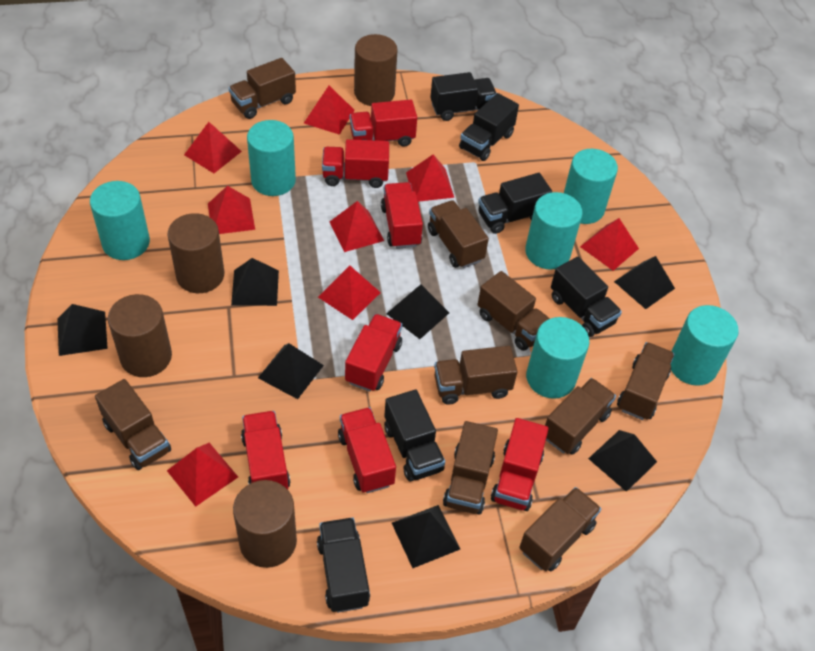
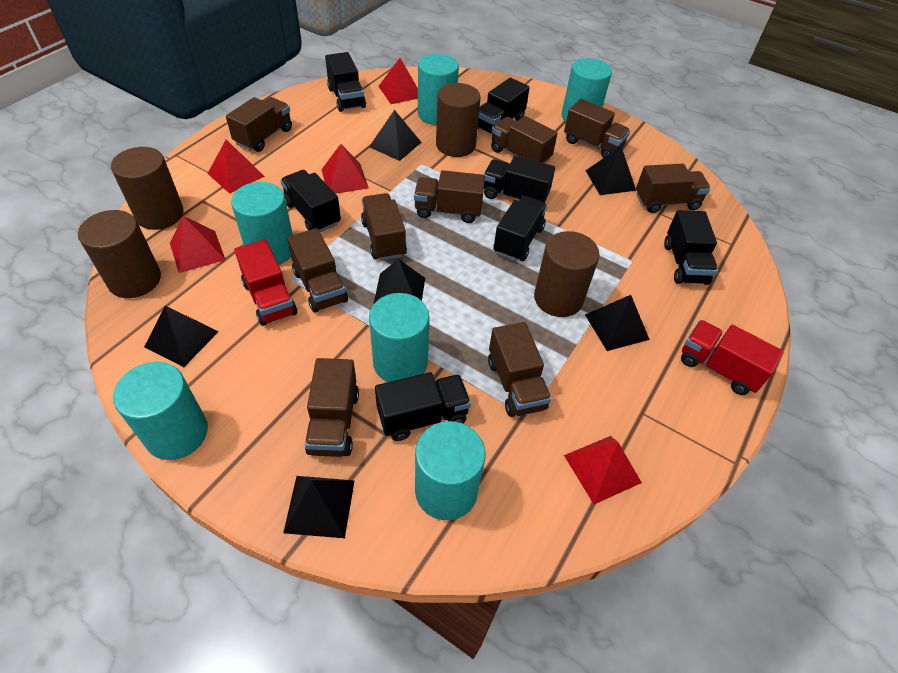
black pyramid: 7 -> 6
black truck: 6 -> 7
red pyramid: 8 -> 5
red truck: 7 -> 2

